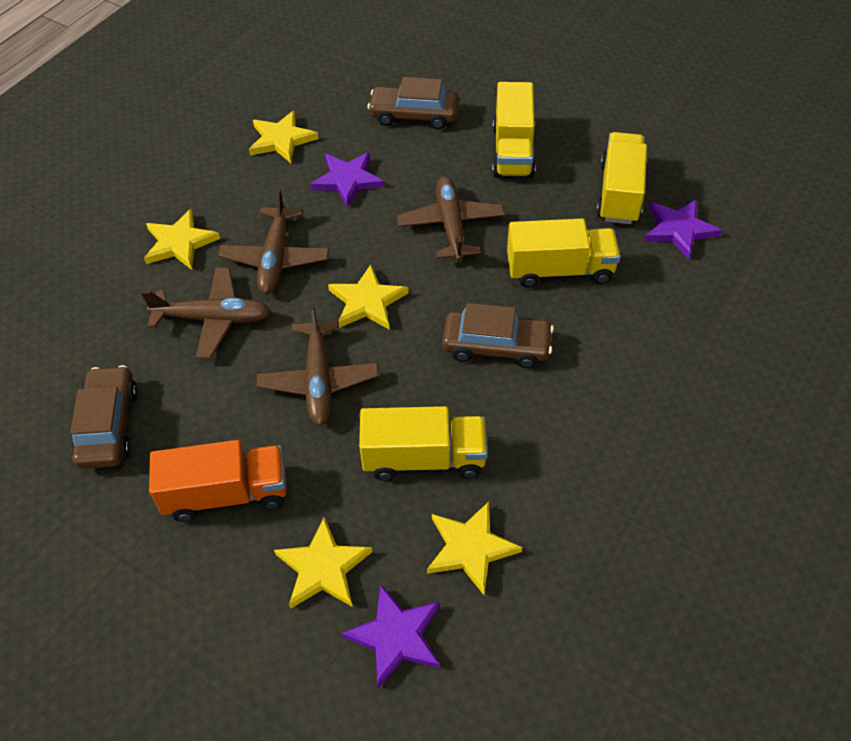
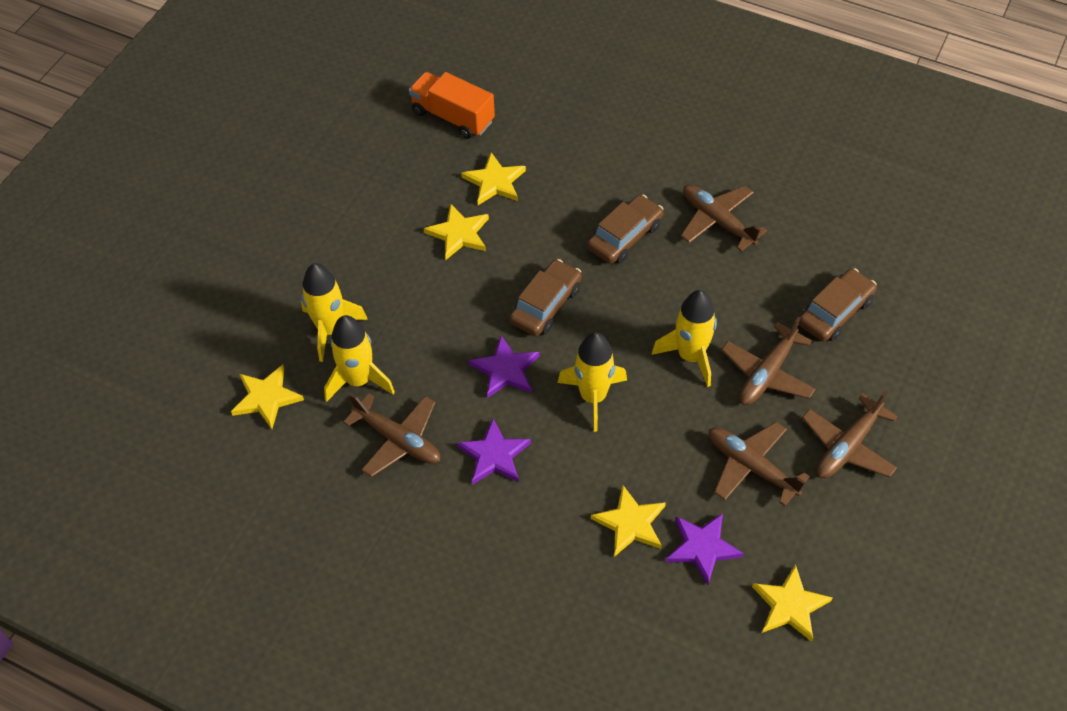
brown plane: 4 -> 5
yellow rocket: 0 -> 4
yellow truck: 4 -> 0

